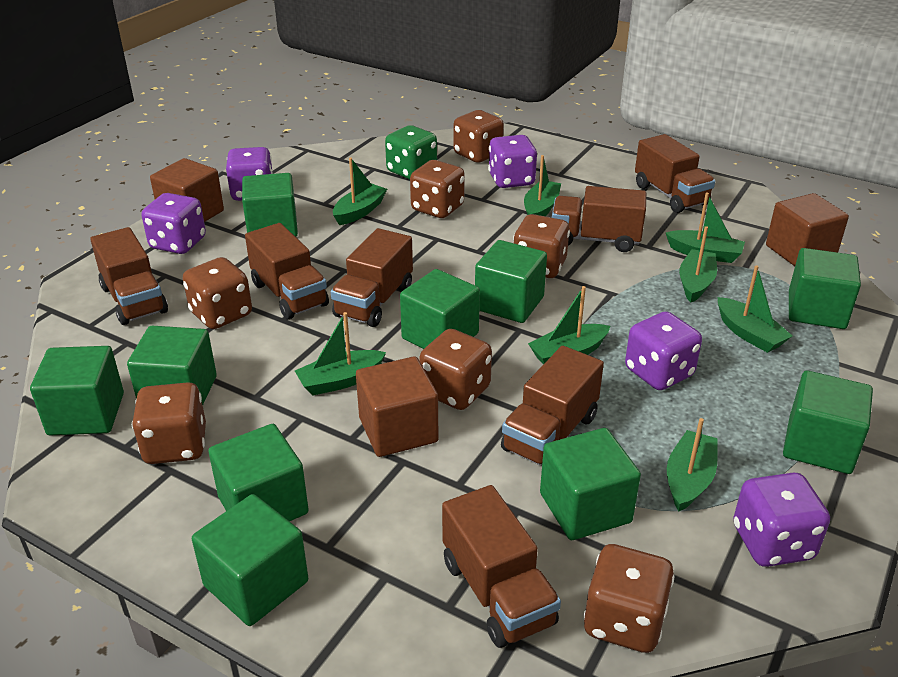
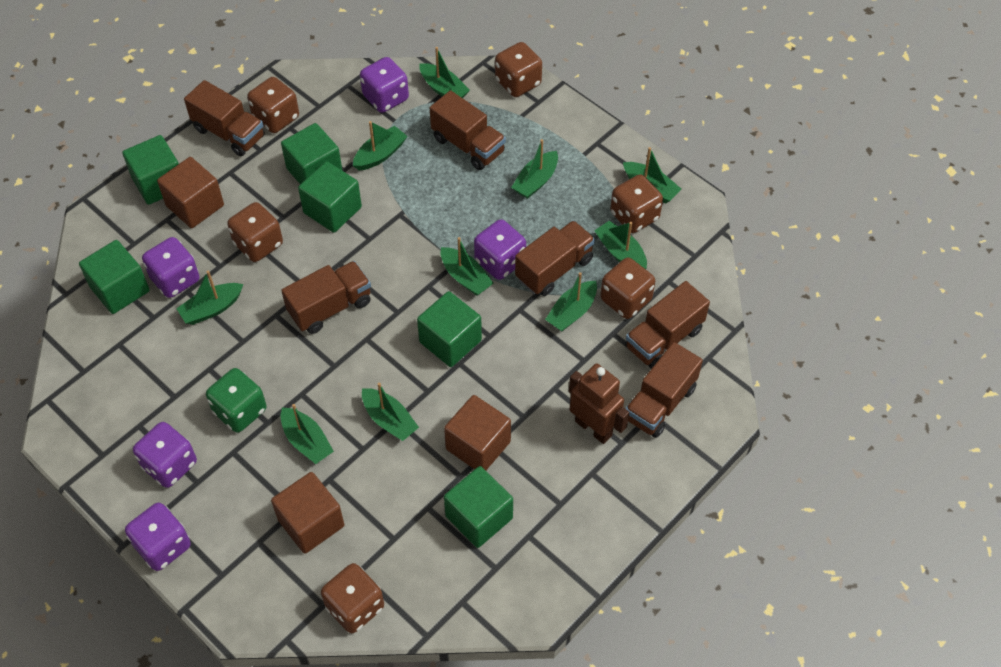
brown dice: 7 -> 6
brown robot: 0 -> 1
brown truck: 7 -> 6
green boat: 8 -> 10
green cube: 10 -> 6

